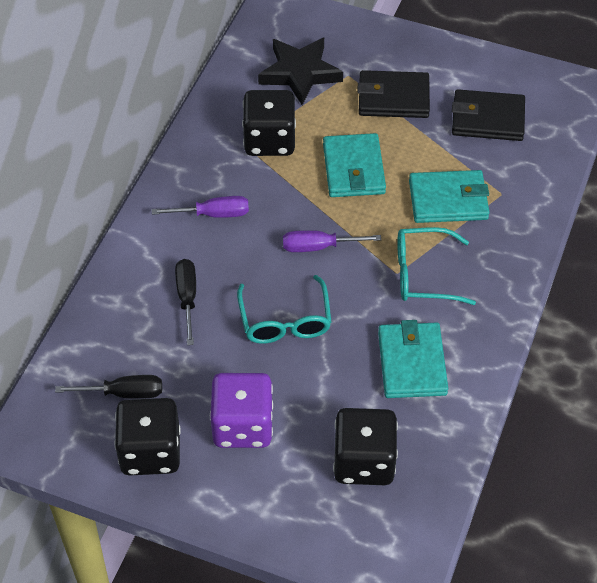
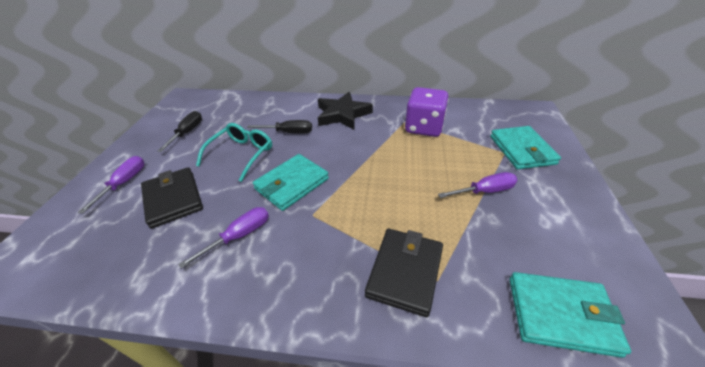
black dice: 3 -> 0
purple screwdriver: 2 -> 3
turquoise glasses: 2 -> 1

